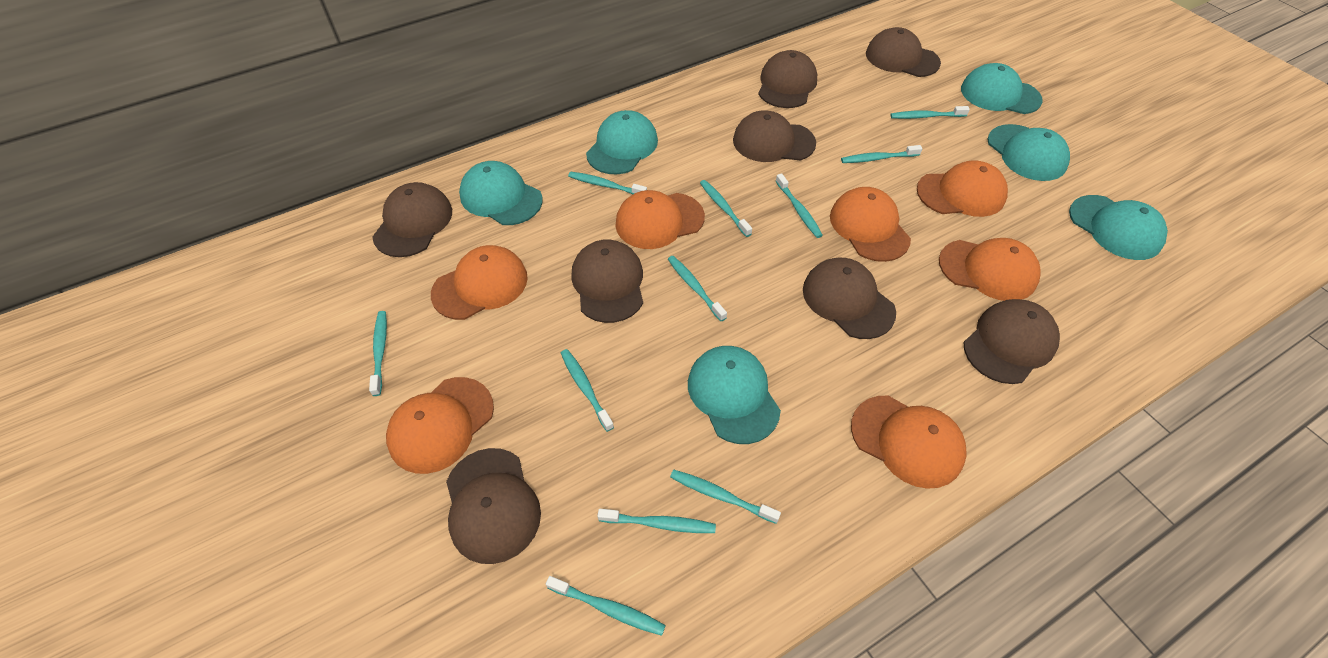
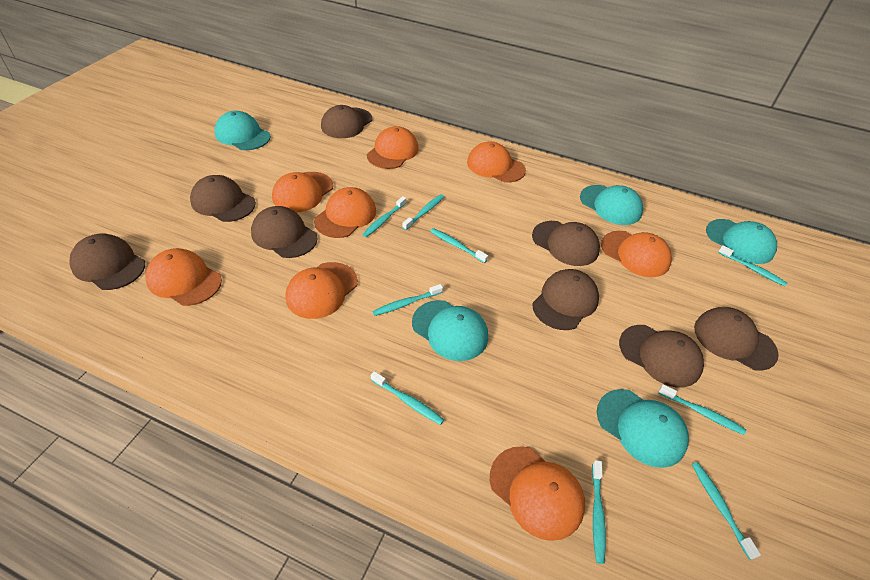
orange cap: 7 -> 8
turquoise cap: 6 -> 5
turquoise toothbrush: 11 -> 9

